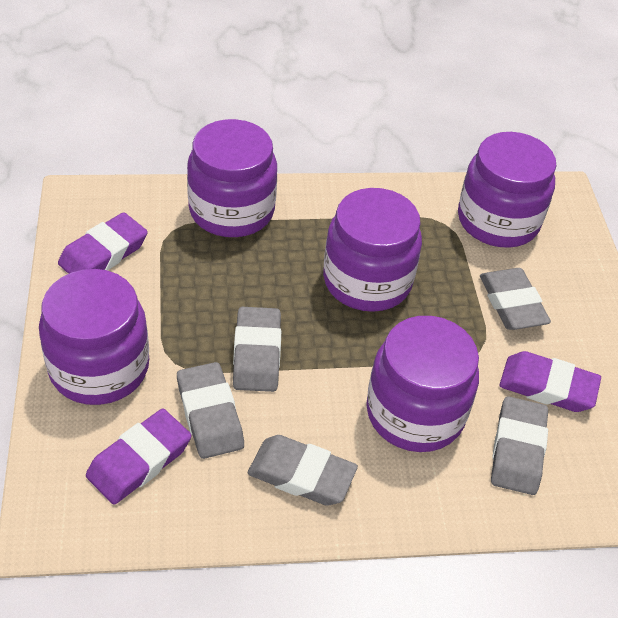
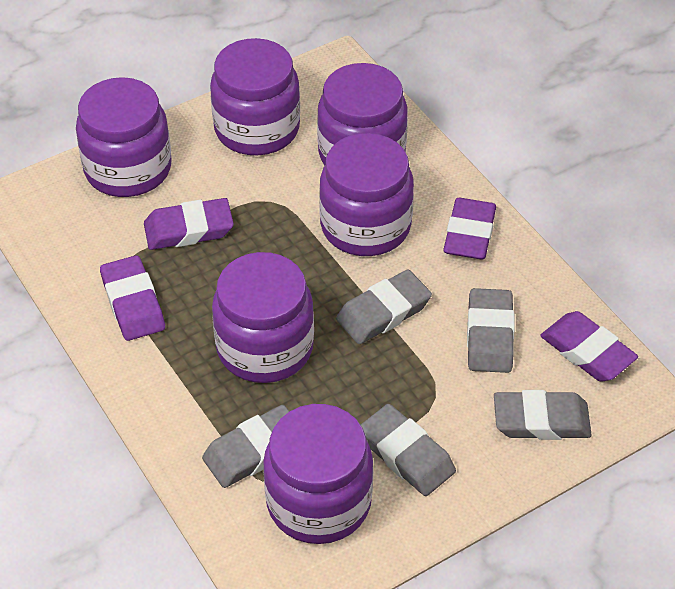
purple eraser: 3 -> 4
purple jar: 5 -> 6

